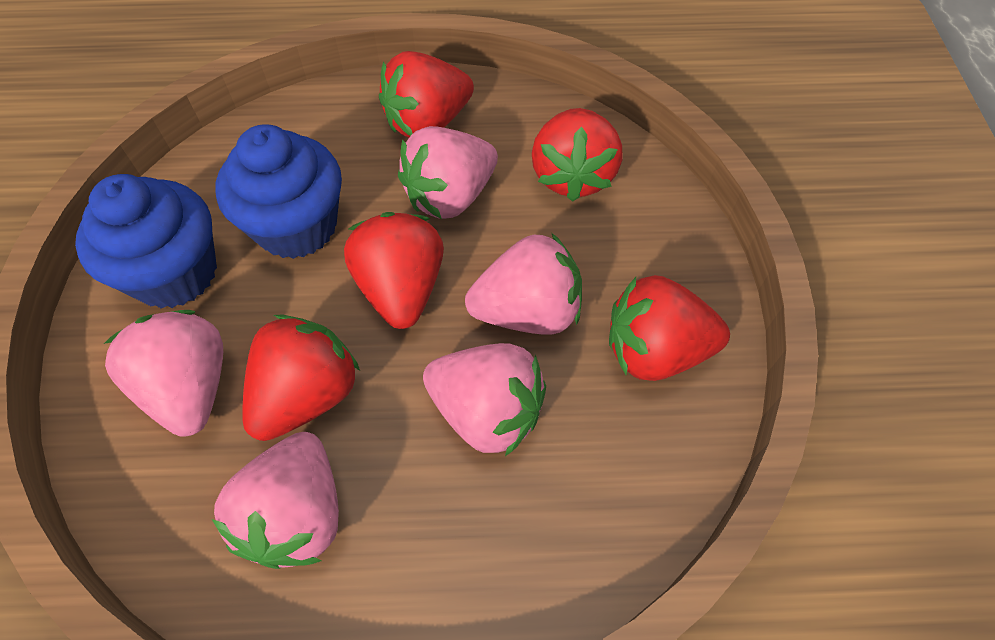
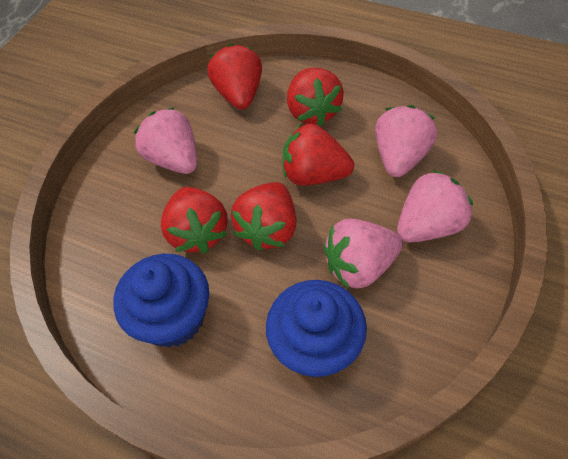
pink strawberry: 5 -> 4

